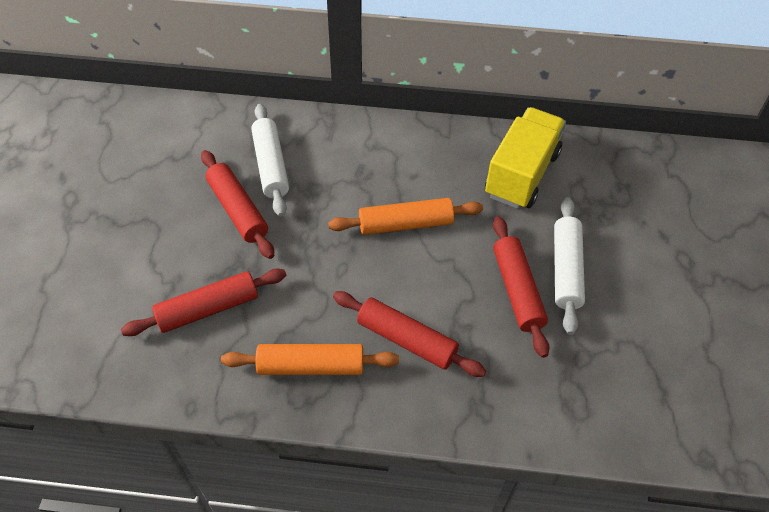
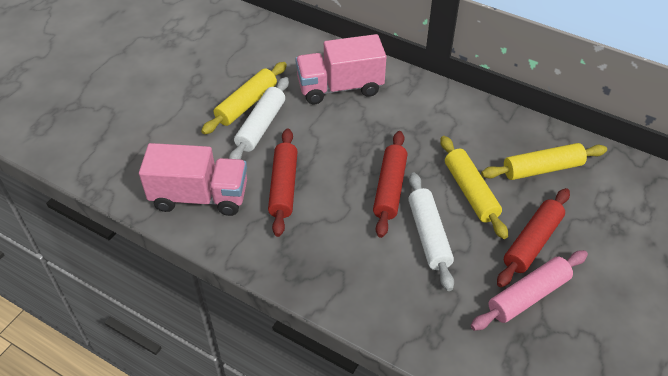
orange rolling pin: 2 -> 0
pink rolling pin: 0 -> 1
pink truck: 0 -> 2
red rolling pin: 4 -> 3
yellow rolling pin: 0 -> 3
yellow truck: 1 -> 0

